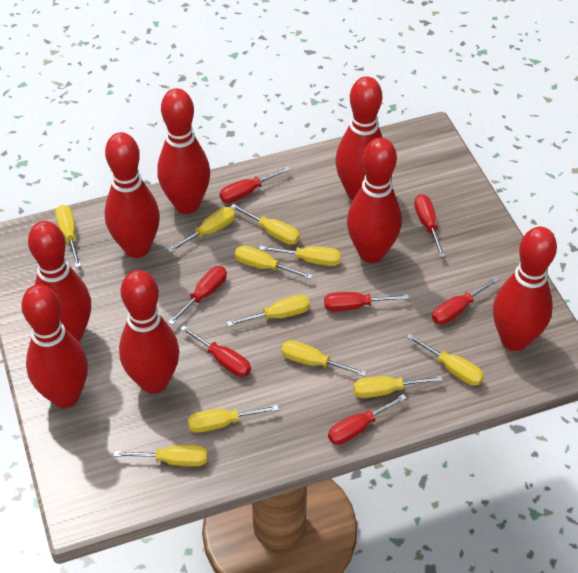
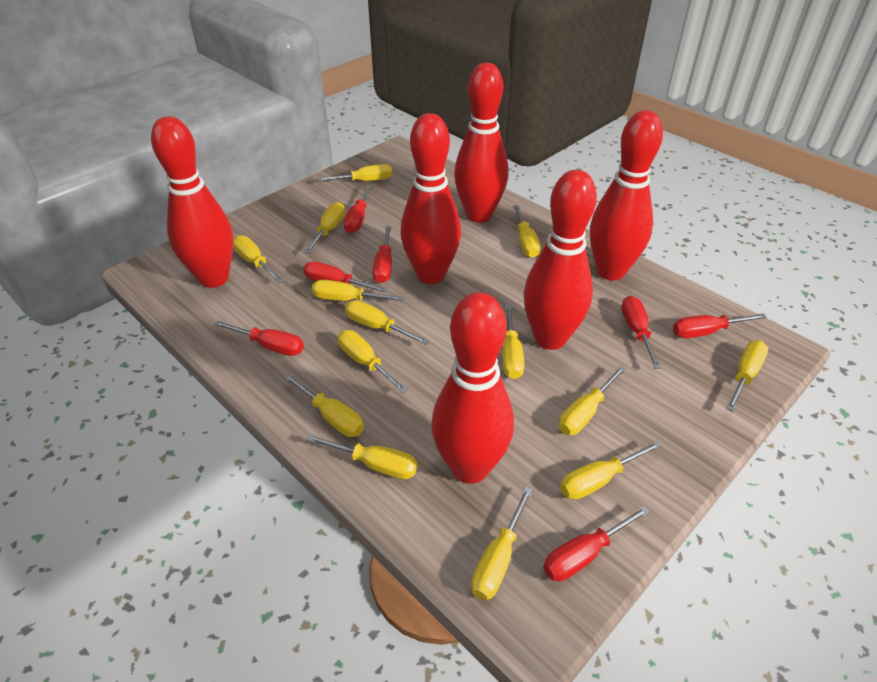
red bowling pin: 8 -> 6
yellow screwdriver: 11 -> 14

